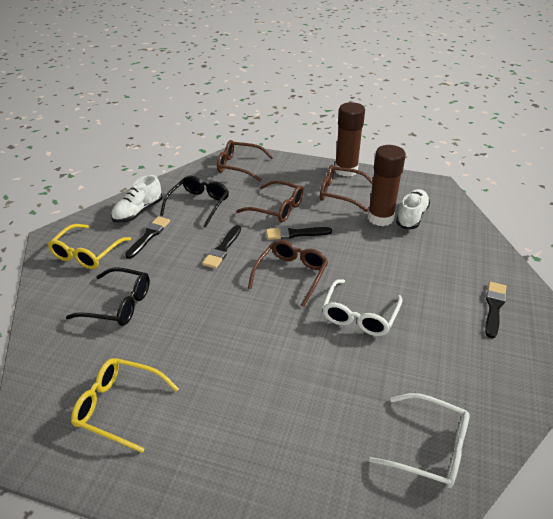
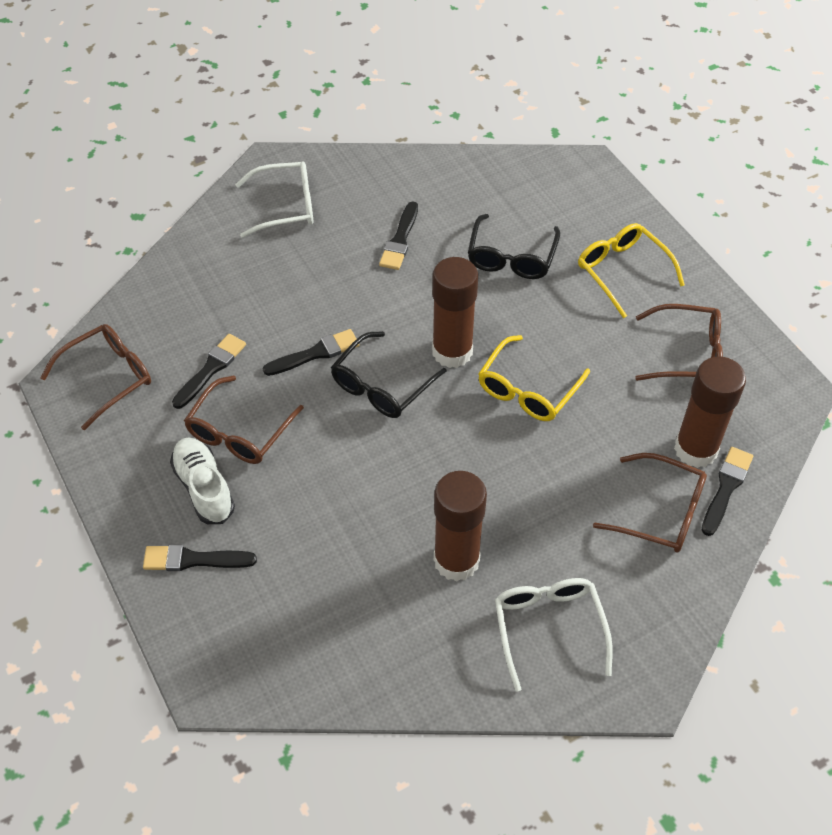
black brush: 4 -> 5
brown glue stick: 2 -> 3
white shoe: 2 -> 1

